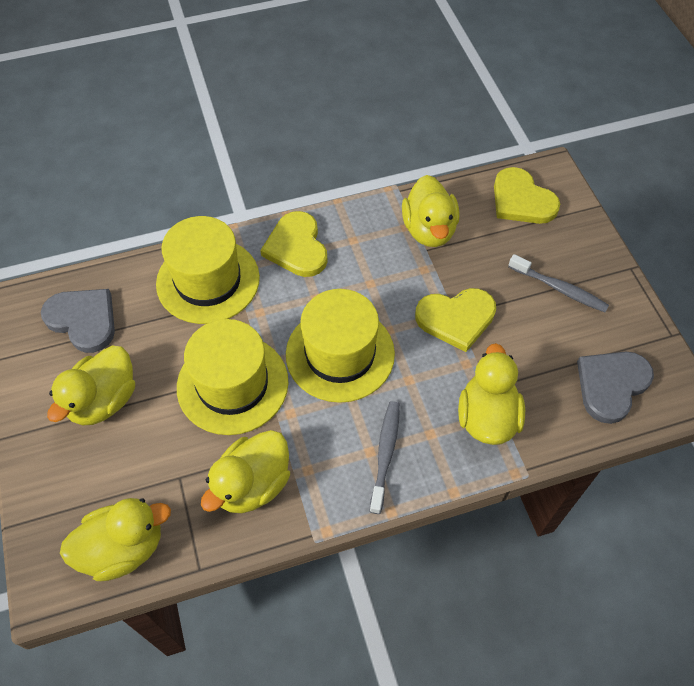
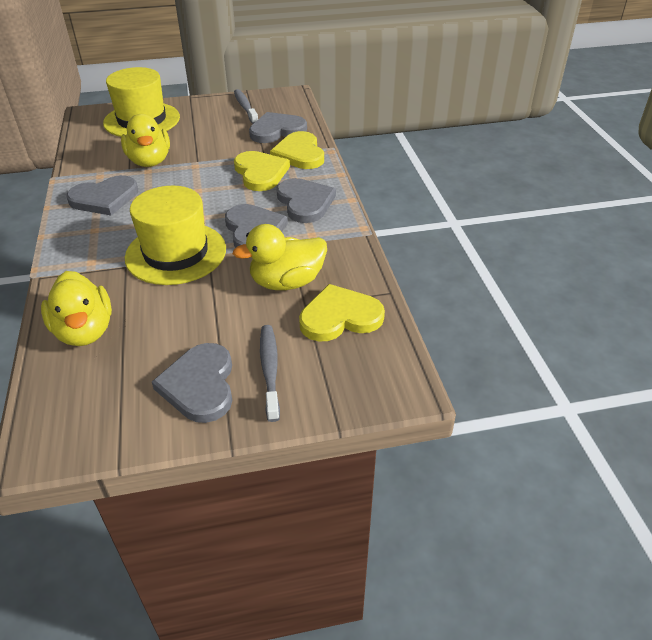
grey heart: 2 -> 5
yellow duck: 5 -> 3
yellow hat: 3 -> 2

